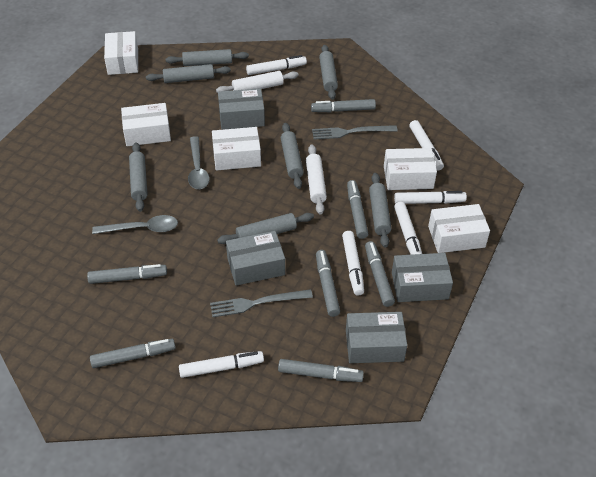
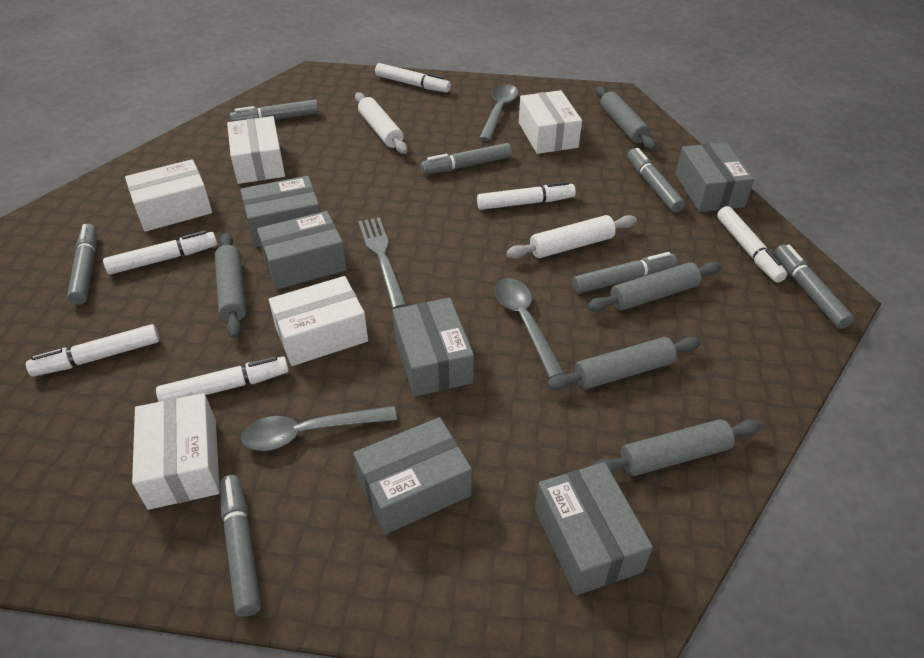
grey box: 4 -> 6
grey fork: 2 -> 1
grey rolling pin: 7 -> 5
grey spoon: 2 -> 3

